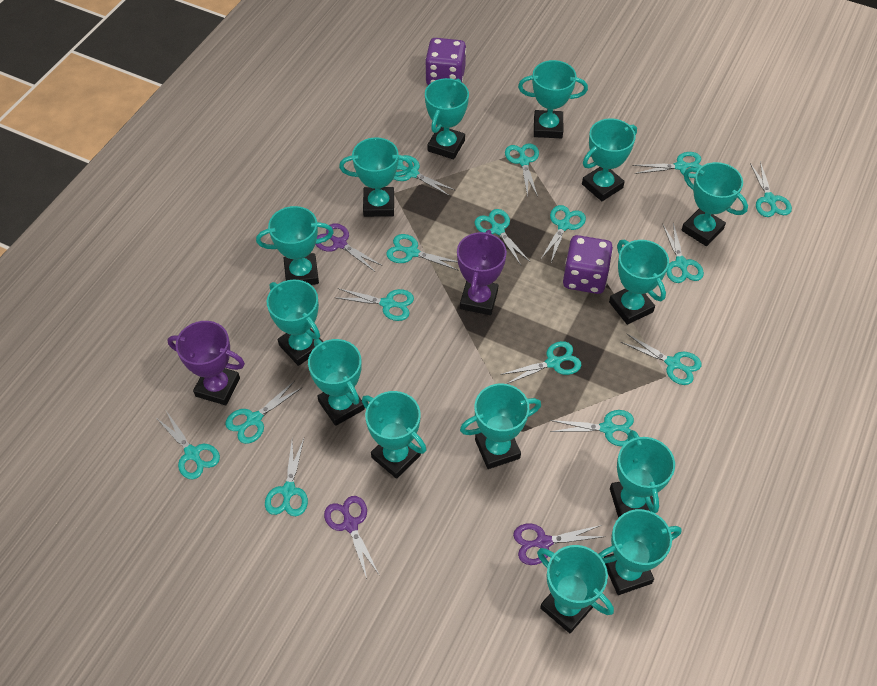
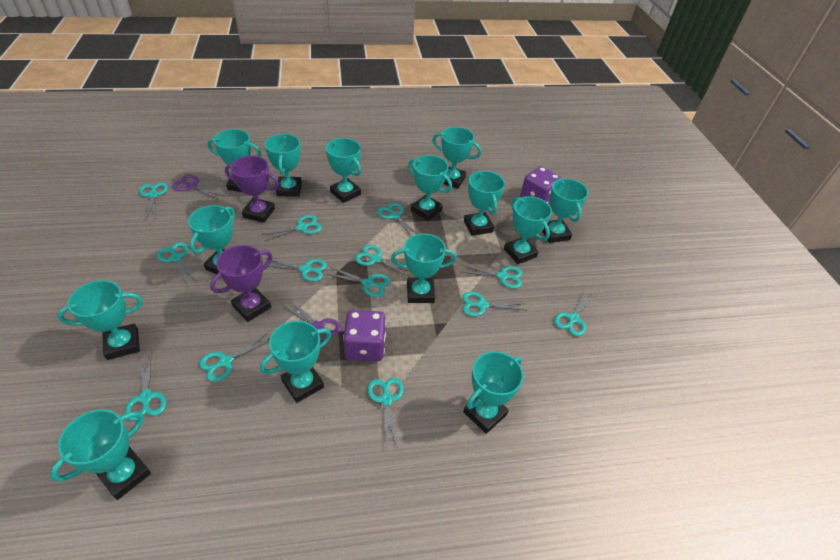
purple scissors: 3 -> 2
turquoise scissors: 15 -> 13

